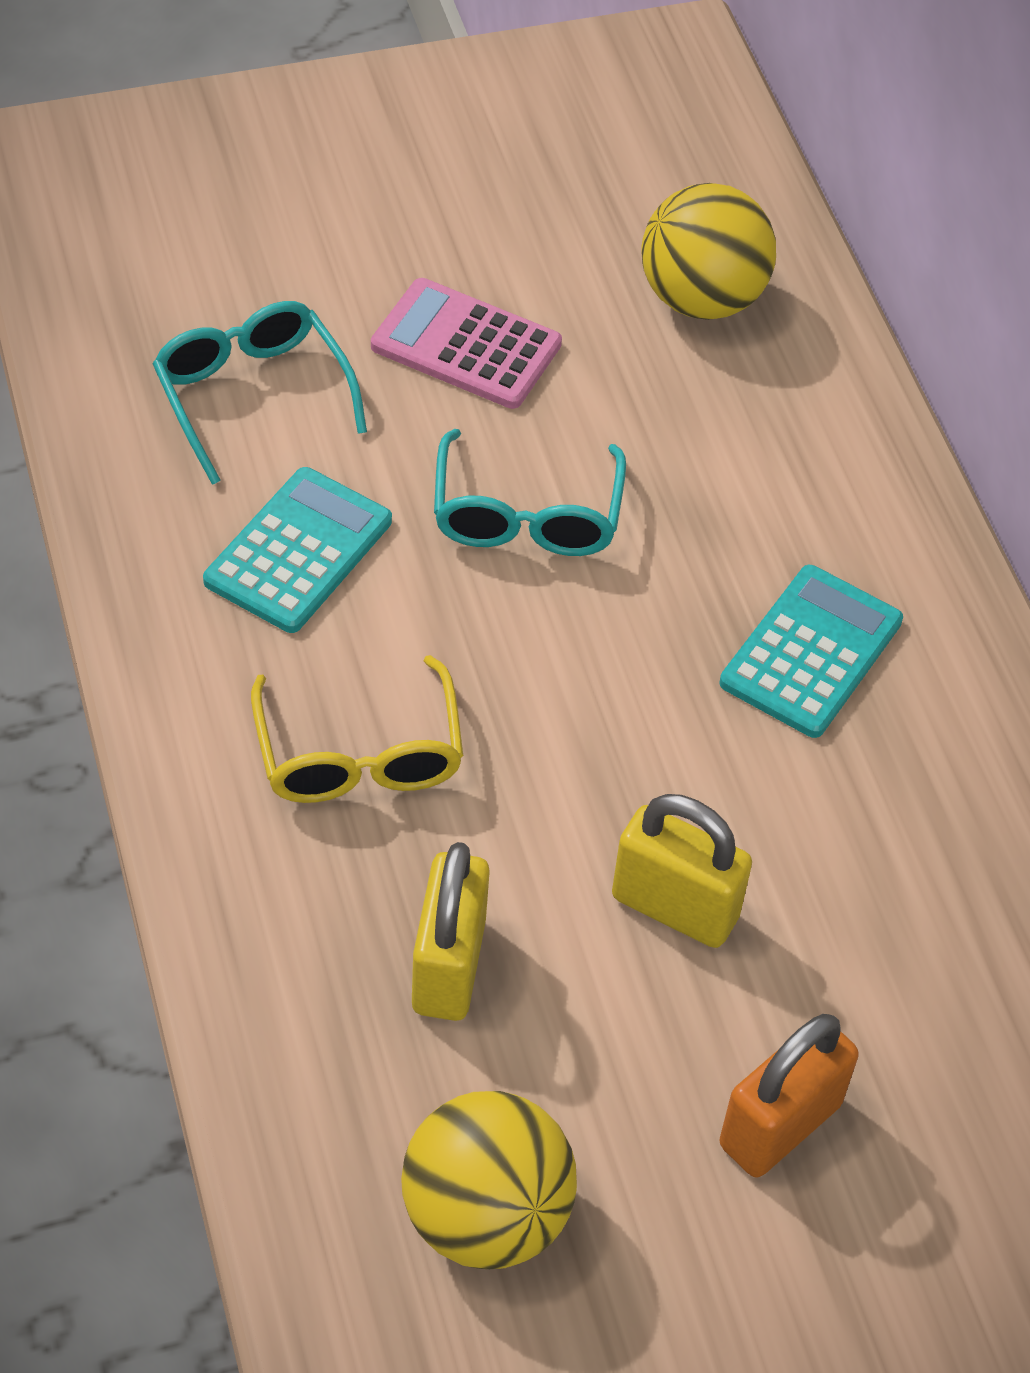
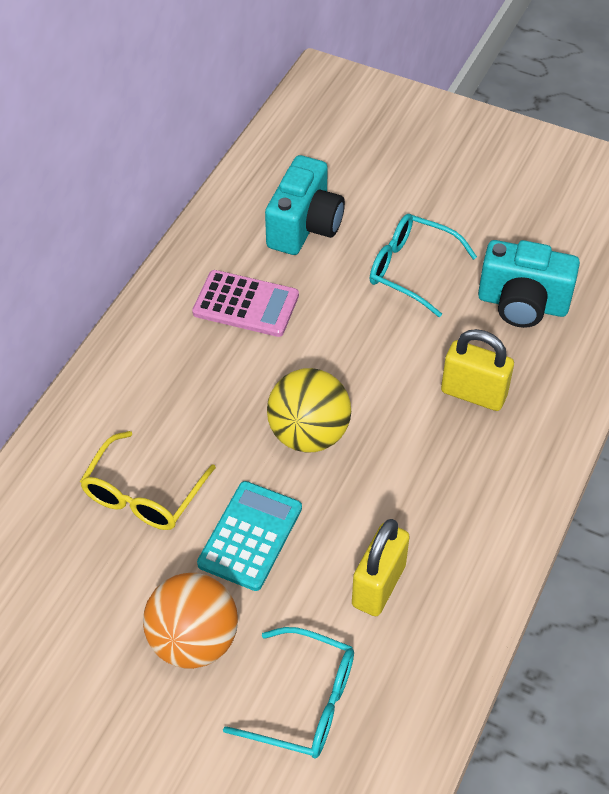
orange ball: 0 -> 1
orange padlock: 1 -> 0
turquoise calculator: 2 -> 1
turquoise camera: 0 -> 2
yellow ball: 2 -> 1

